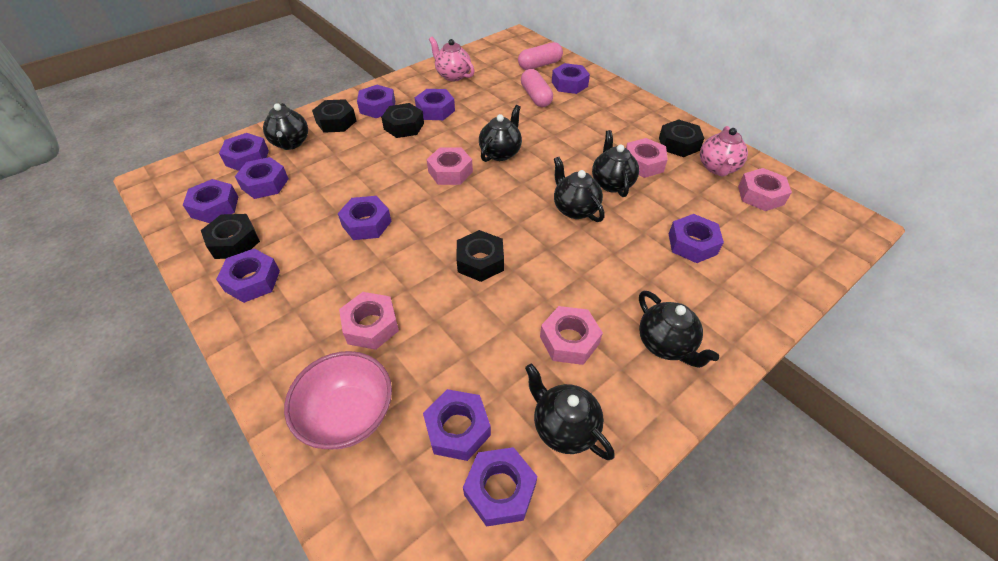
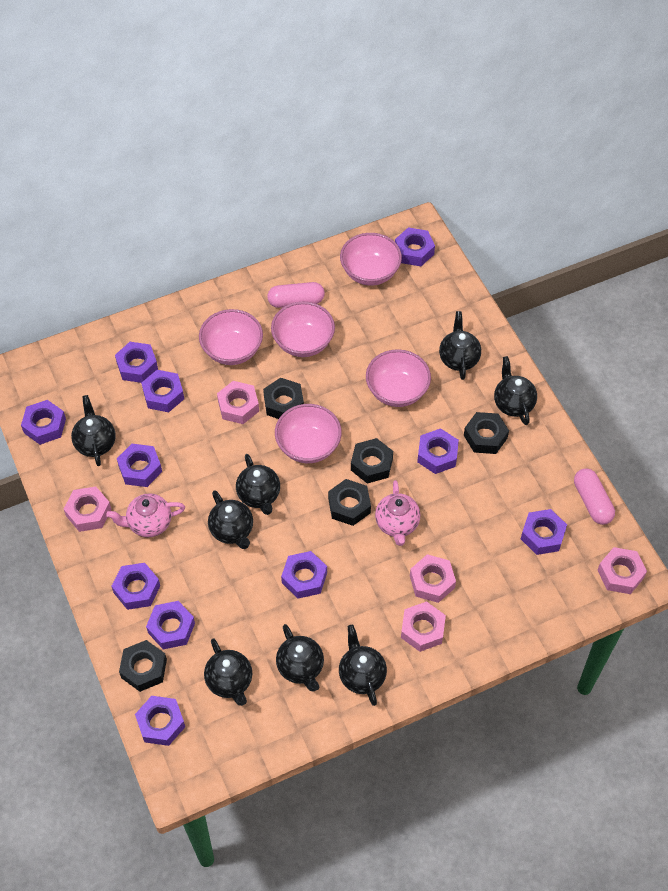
black teapot: 6 -> 8
pink bowl: 1 -> 5

